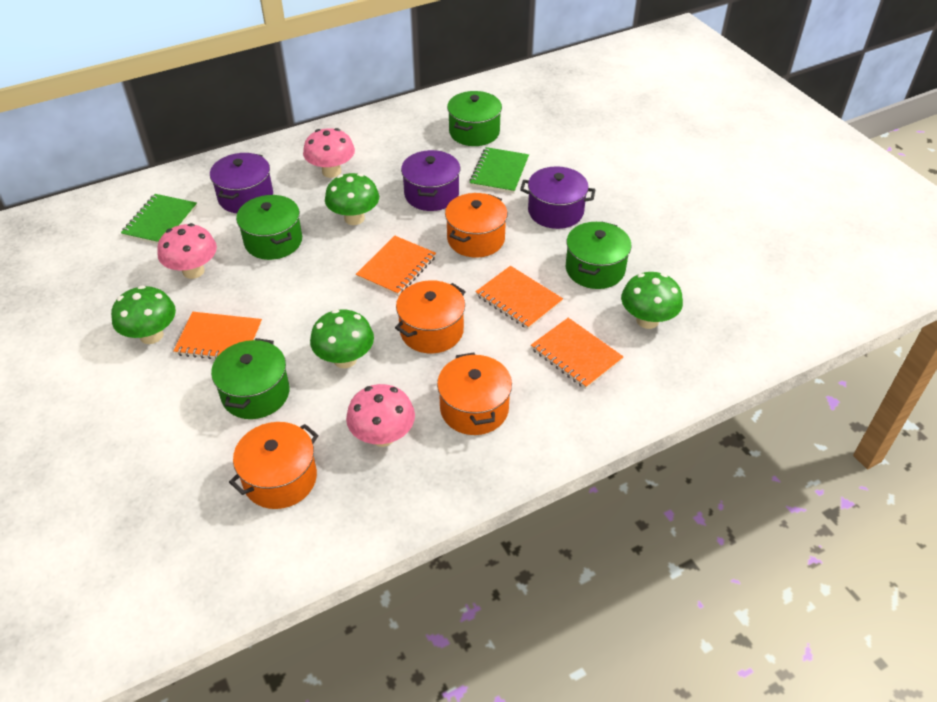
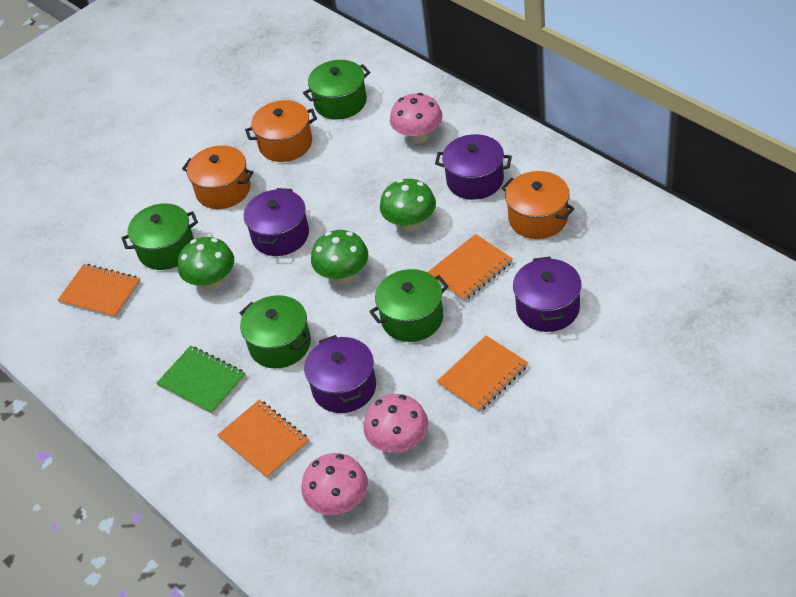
green mushroom: 4 -> 3
green notebook: 2 -> 1
orange pot: 4 -> 3
purple pot: 3 -> 4

